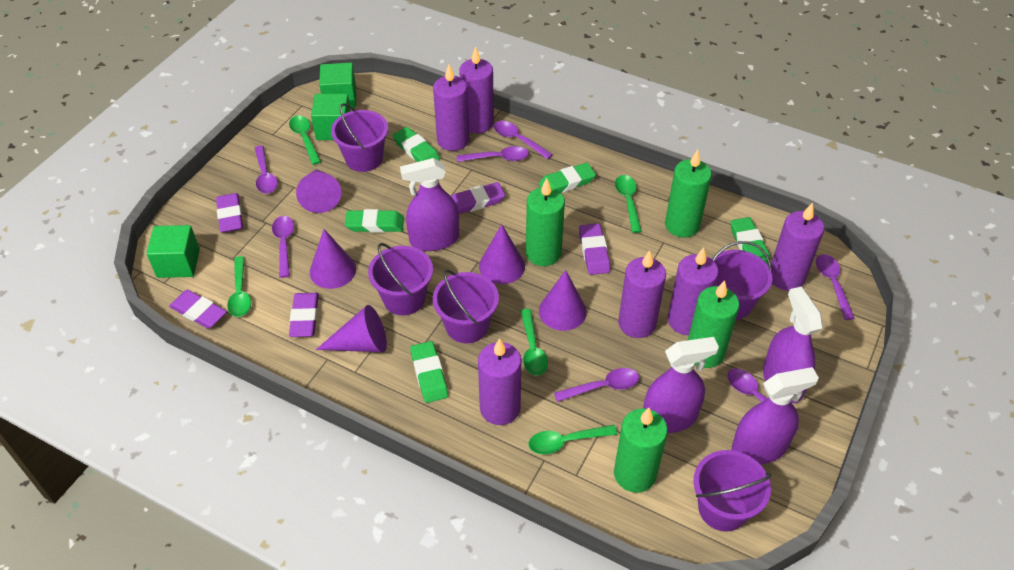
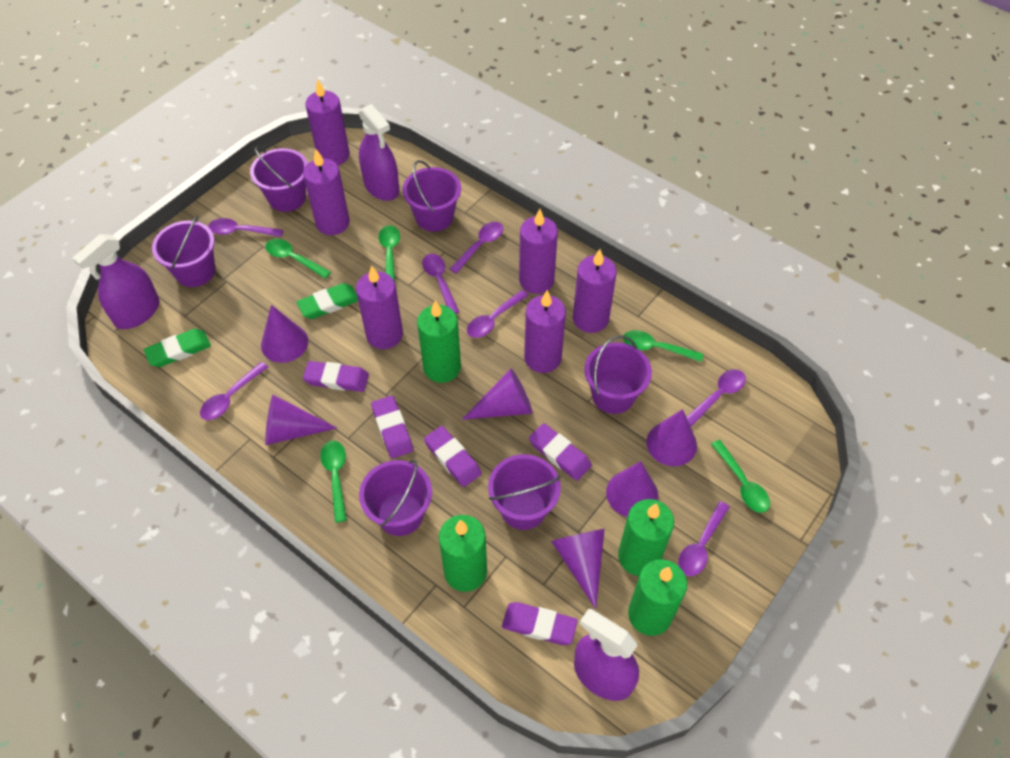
green cube: 3 -> 0
green eraser: 5 -> 2
purple bucket: 5 -> 6
purple cone: 5 -> 6
purple spray bottle: 4 -> 3

